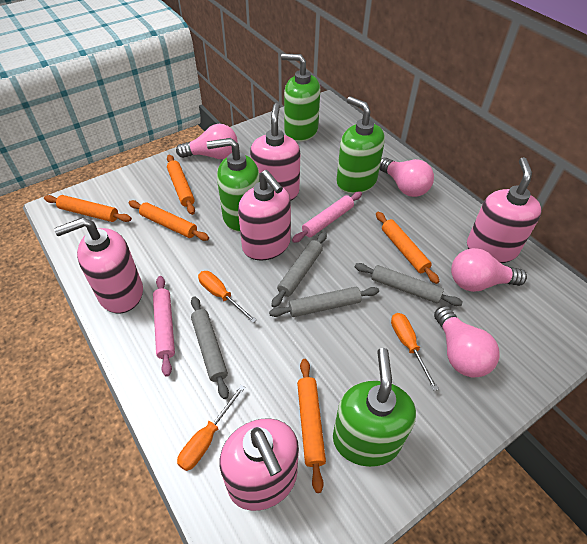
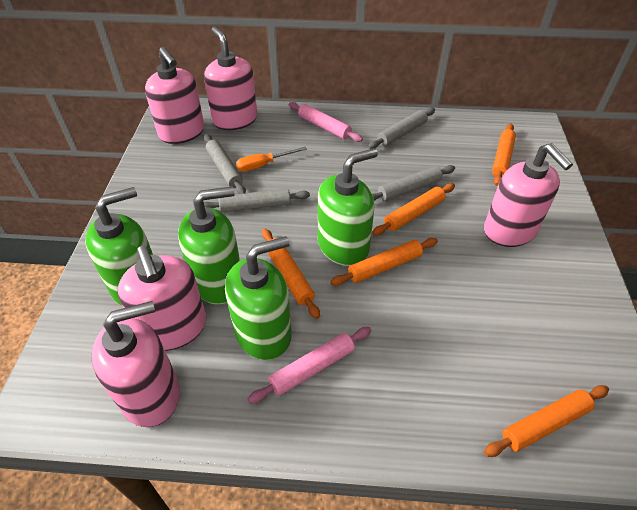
orange screwdriver: 3 -> 1
pink light bulb: 4 -> 0

